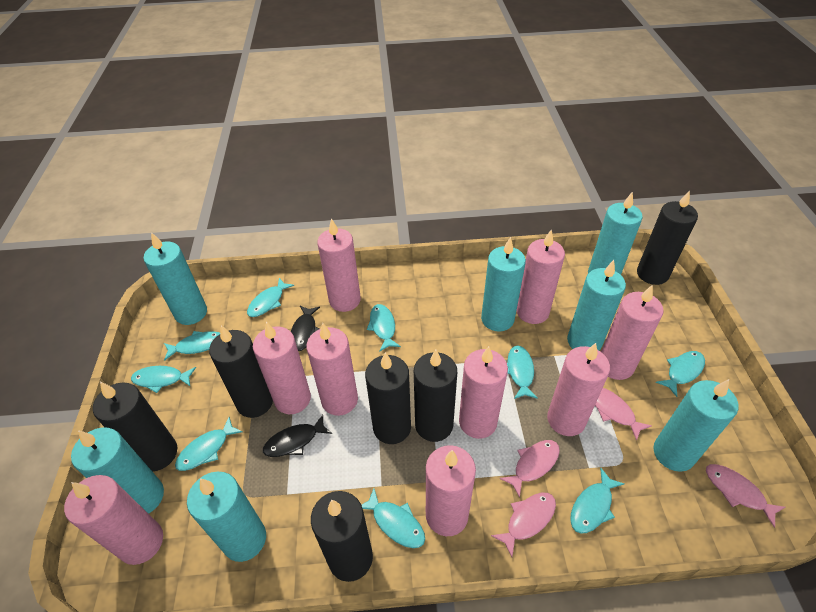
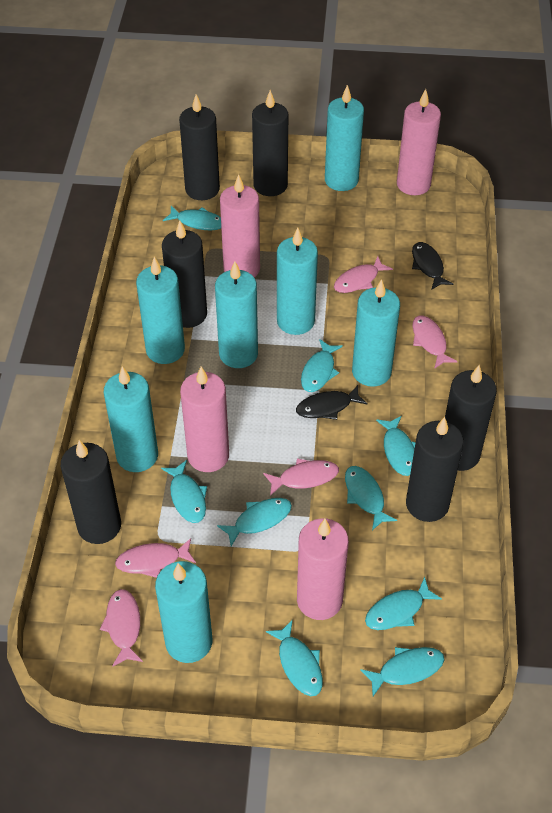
pink candle: 9 -> 4
pink fish: 4 -> 5

